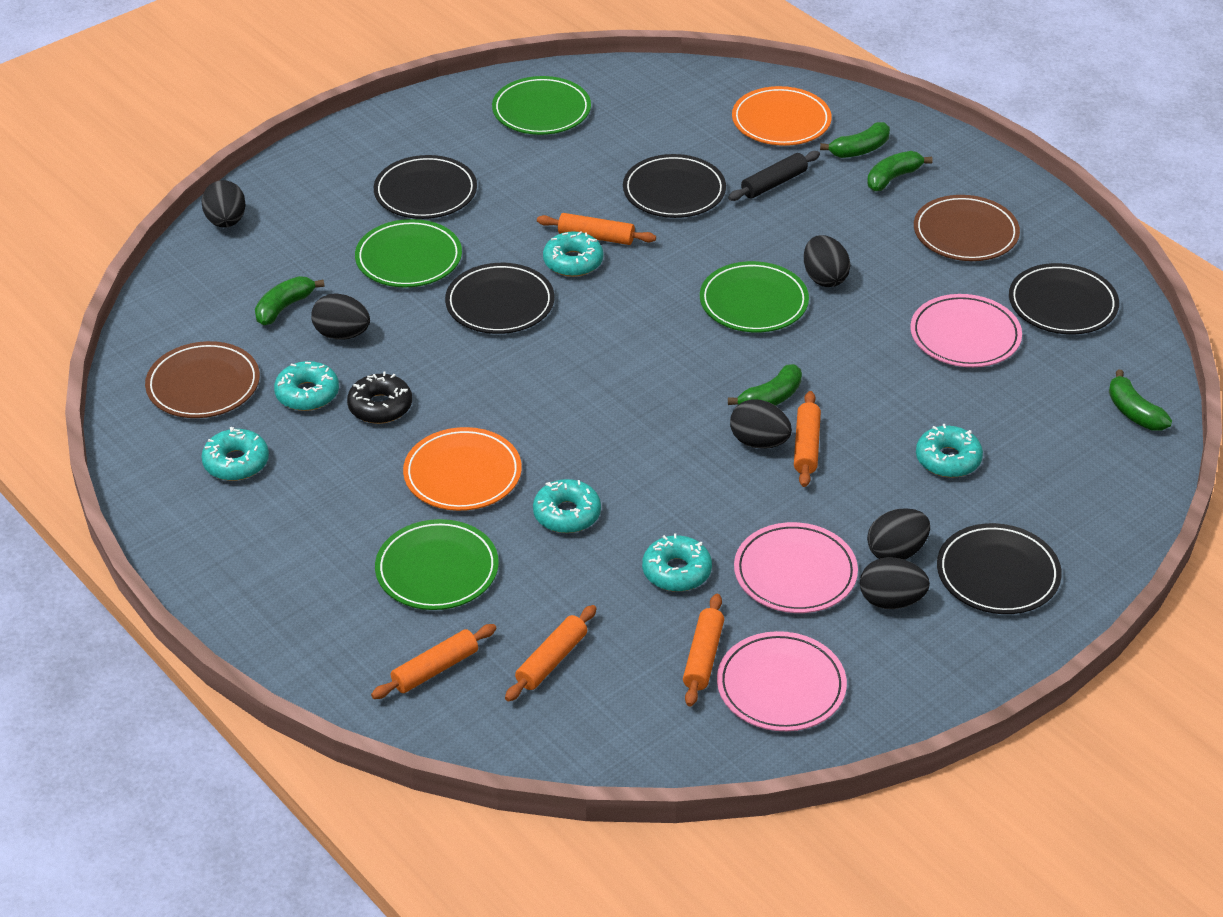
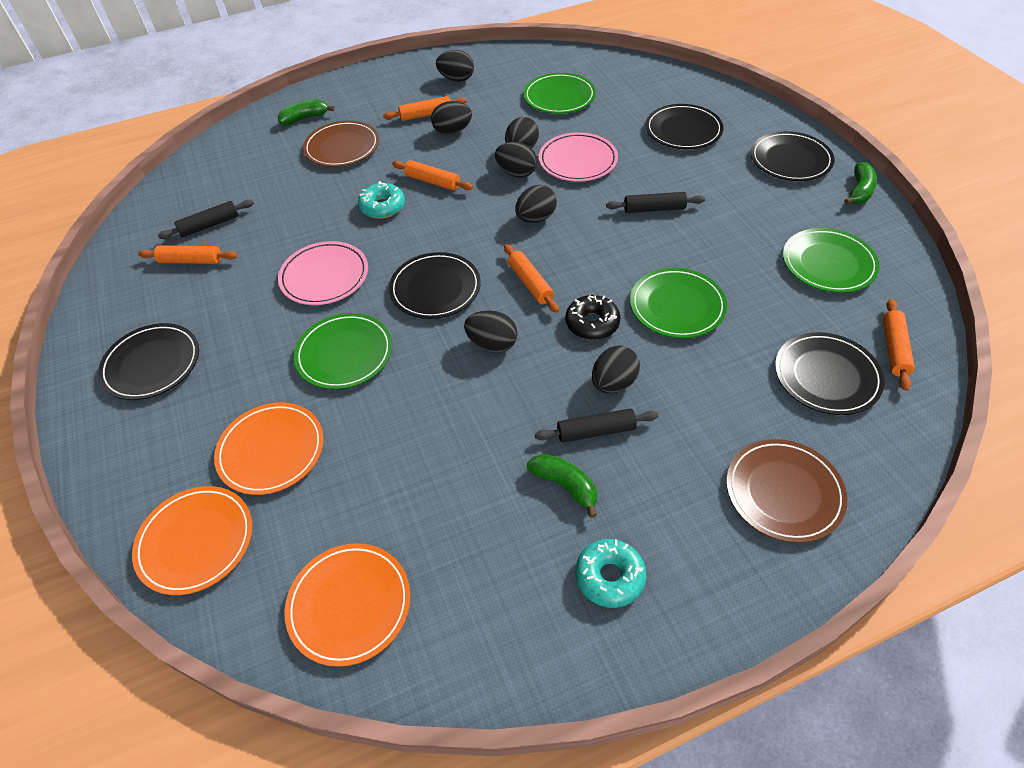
black egg: 6 -> 7
black rolling pin: 1 -> 3
green banana: 5 -> 3
orange plate: 2 -> 3
pink plate: 3 -> 2
turquoise donut: 6 -> 2

